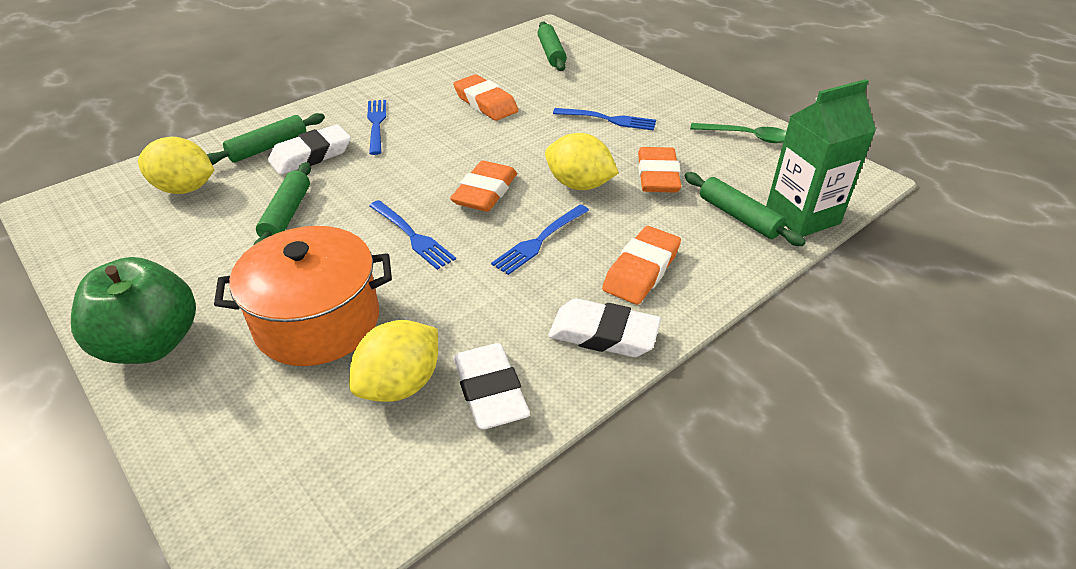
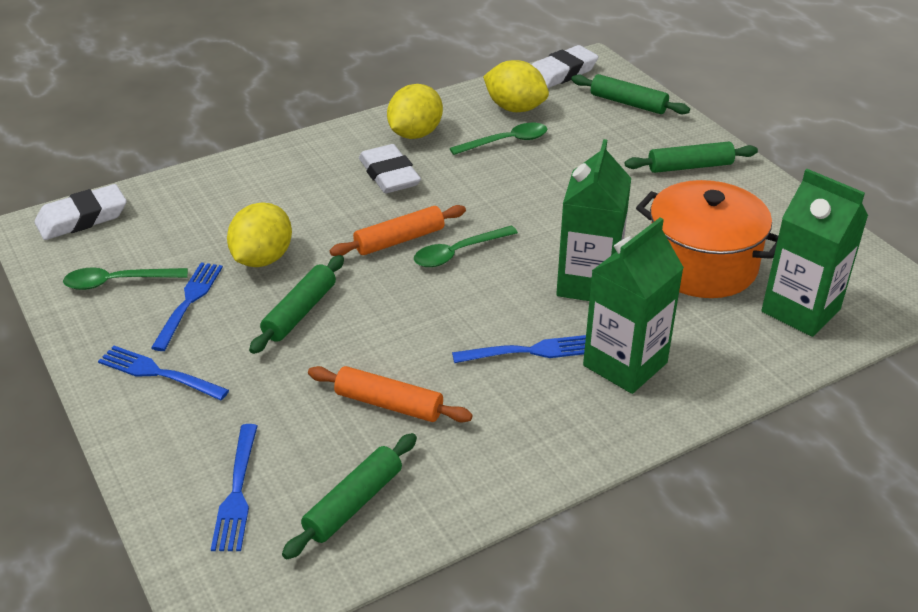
green apple: 1 -> 0
green carton: 1 -> 3
green spoon: 1 -> 3
orange eraser: 4 -> 0
orange rolling pin: 0 -> 2

